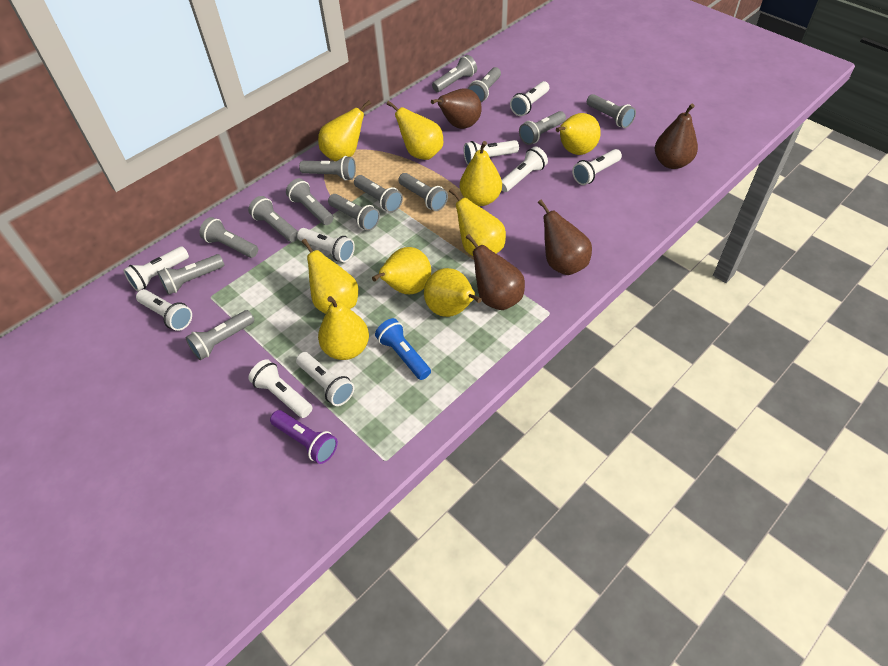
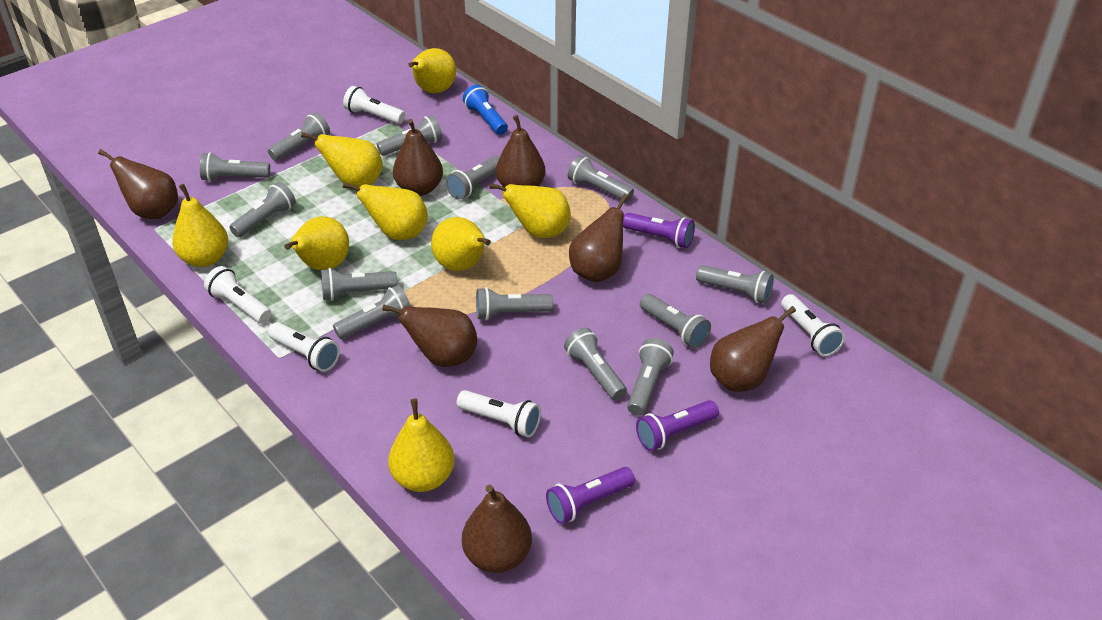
brown pear: 4 -> 7
purple flashlight: 1 -> 3
white flashlight: 9 -> 5
yellow pear: 9 -> 8

